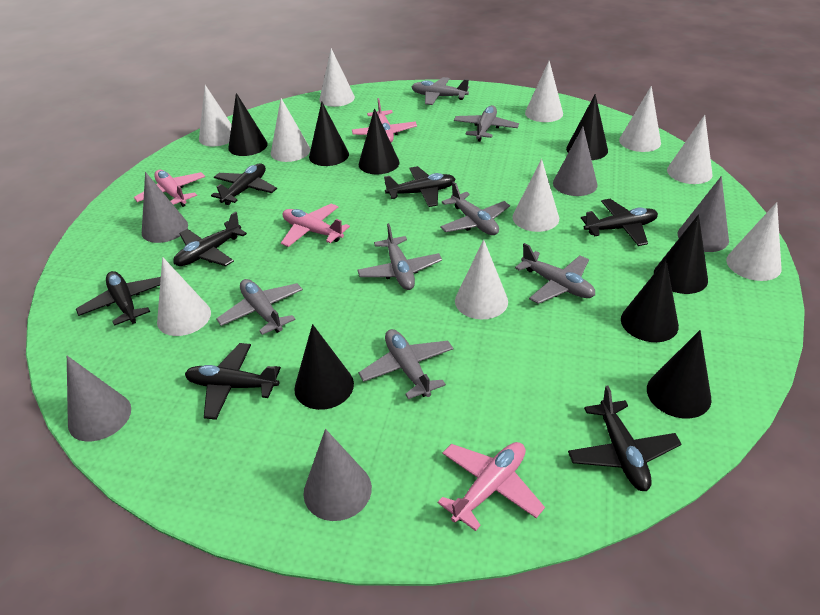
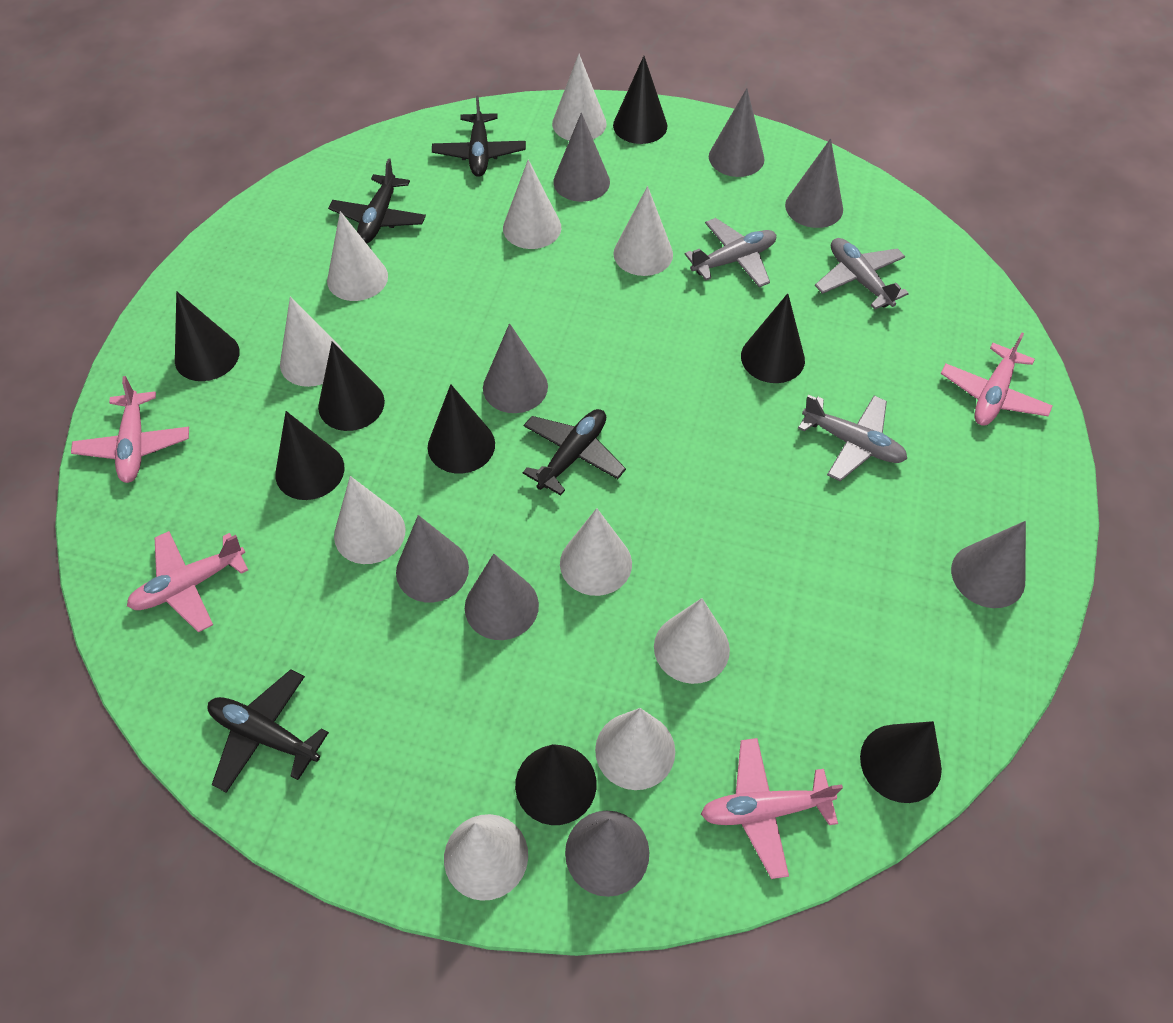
black plane: 7 -> 4
grey cone: 5 -> 8
grey plane: 7 -> 3

